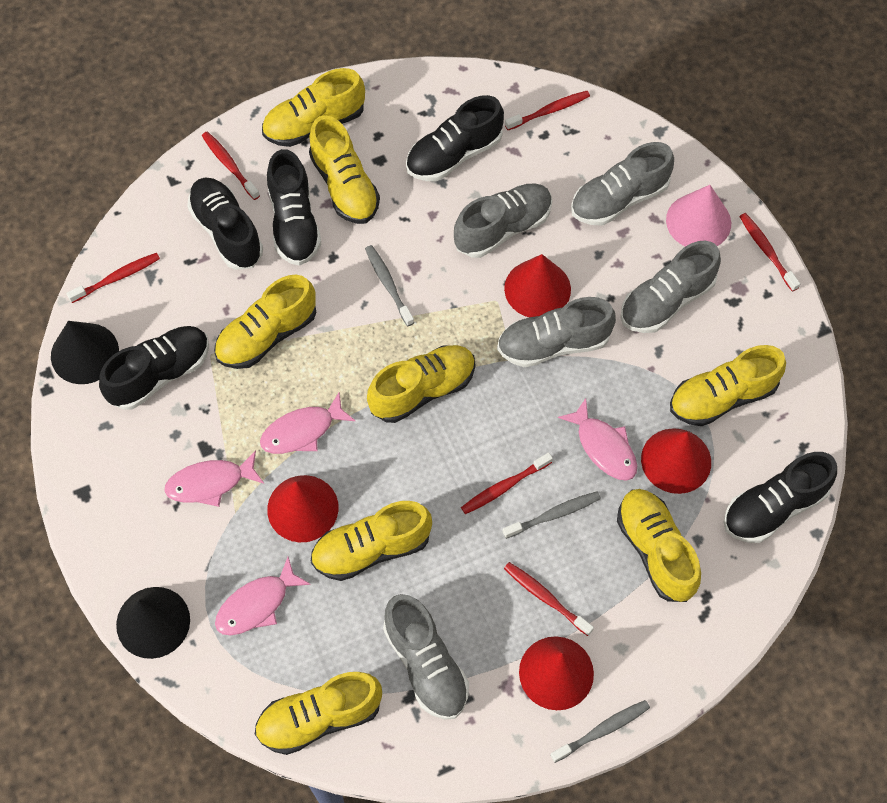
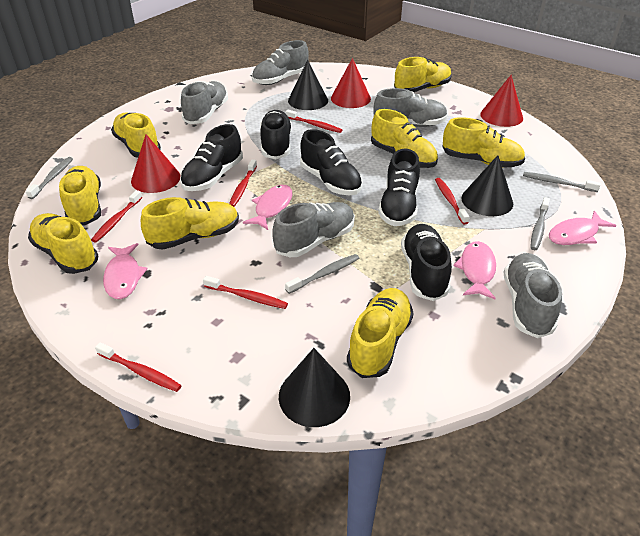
black cone: 2 -> 3
grey toothbrush: 3 -> 4
pink cone: 1 -> 0
red cone: 4 -> 3

